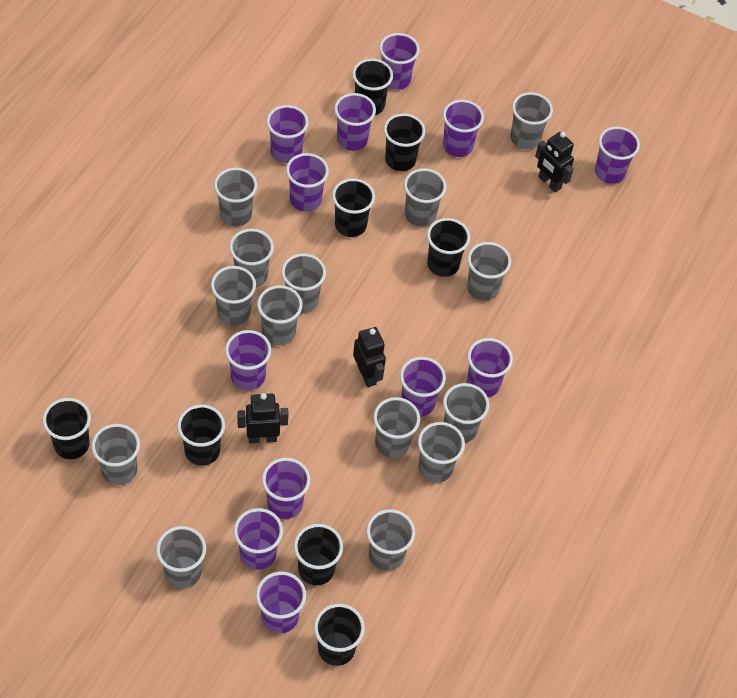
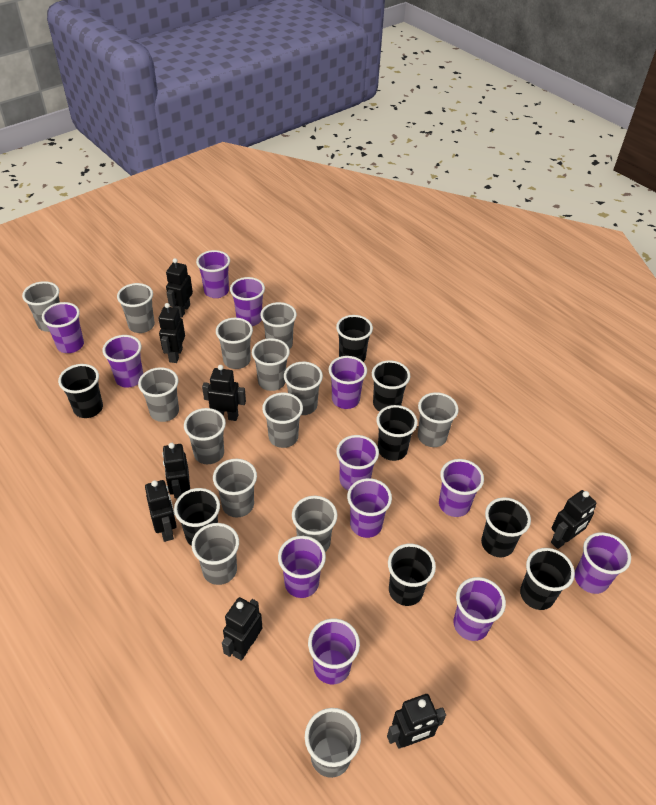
black robot: 3 -> 8

